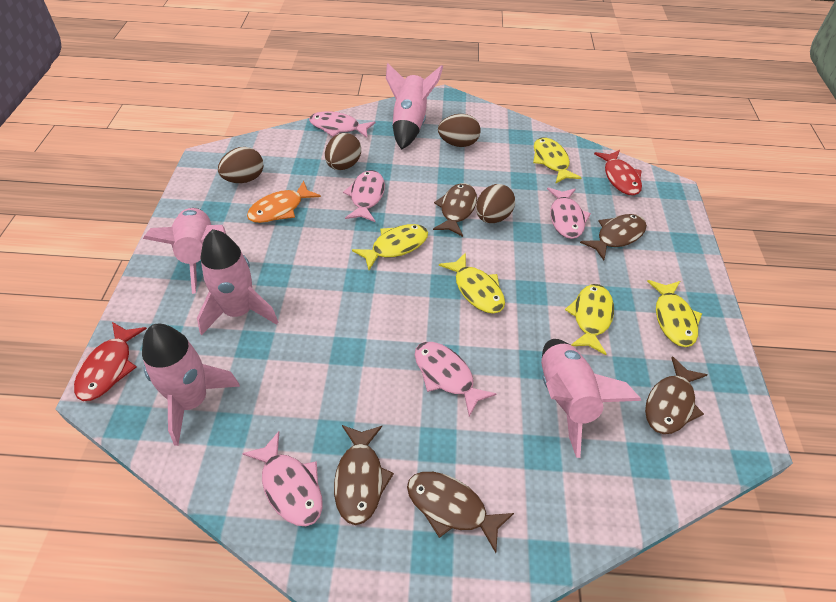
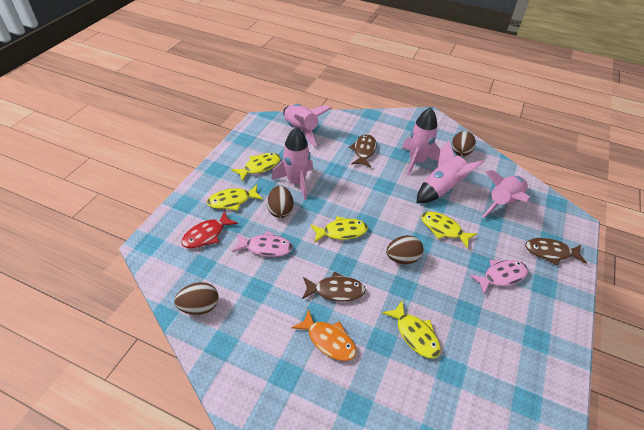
brown fish: 5 -> 3
pink fish: 5 -> 2
red fish: 2 -> 1

